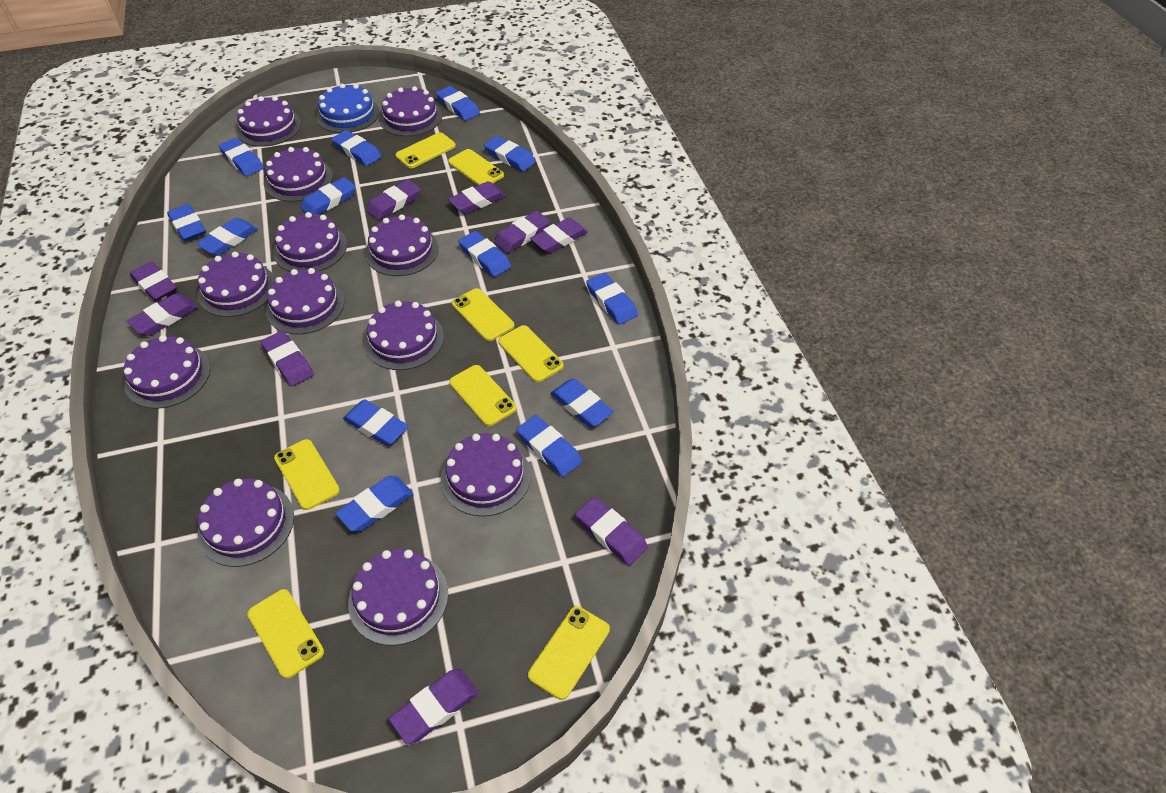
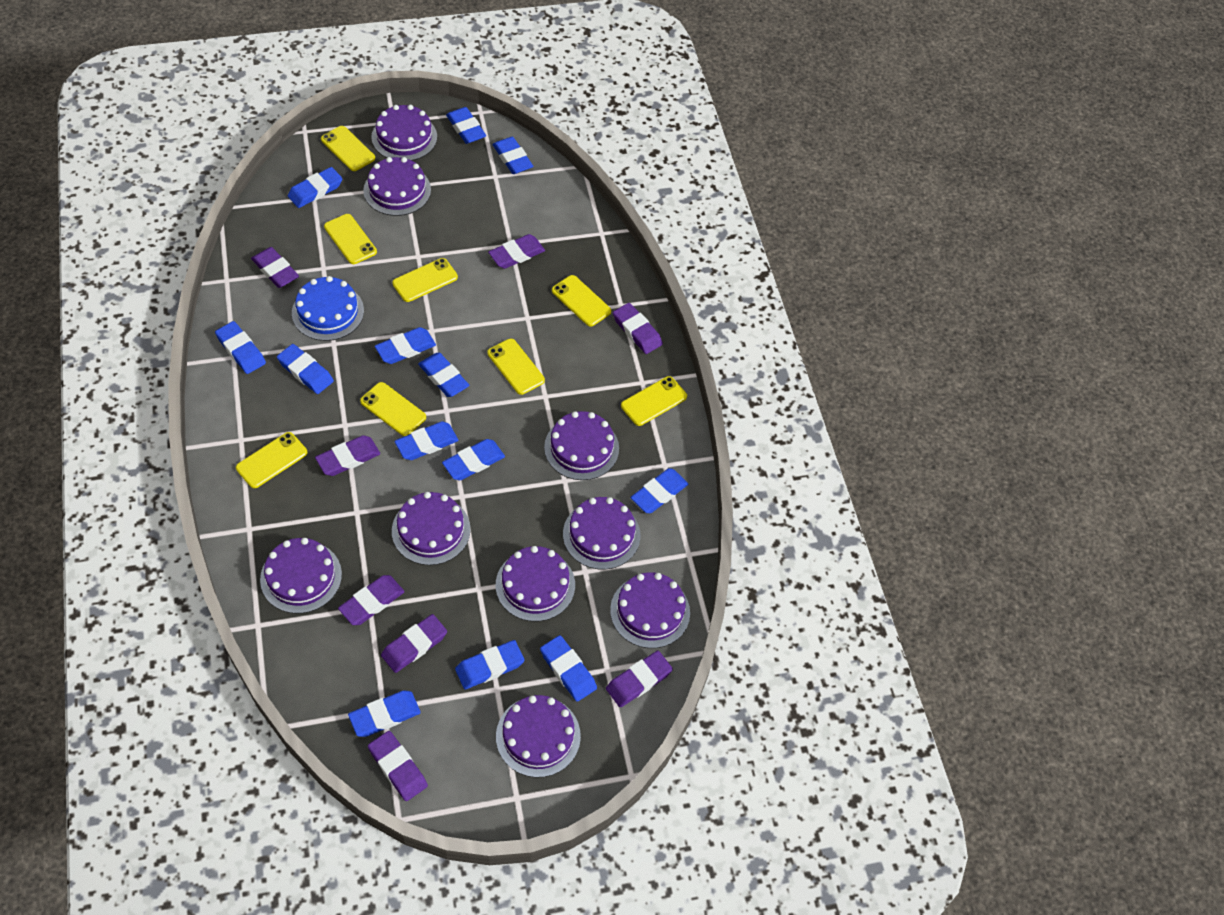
purple cake: 12 -> 9
purple eraser: 9 -> 8

